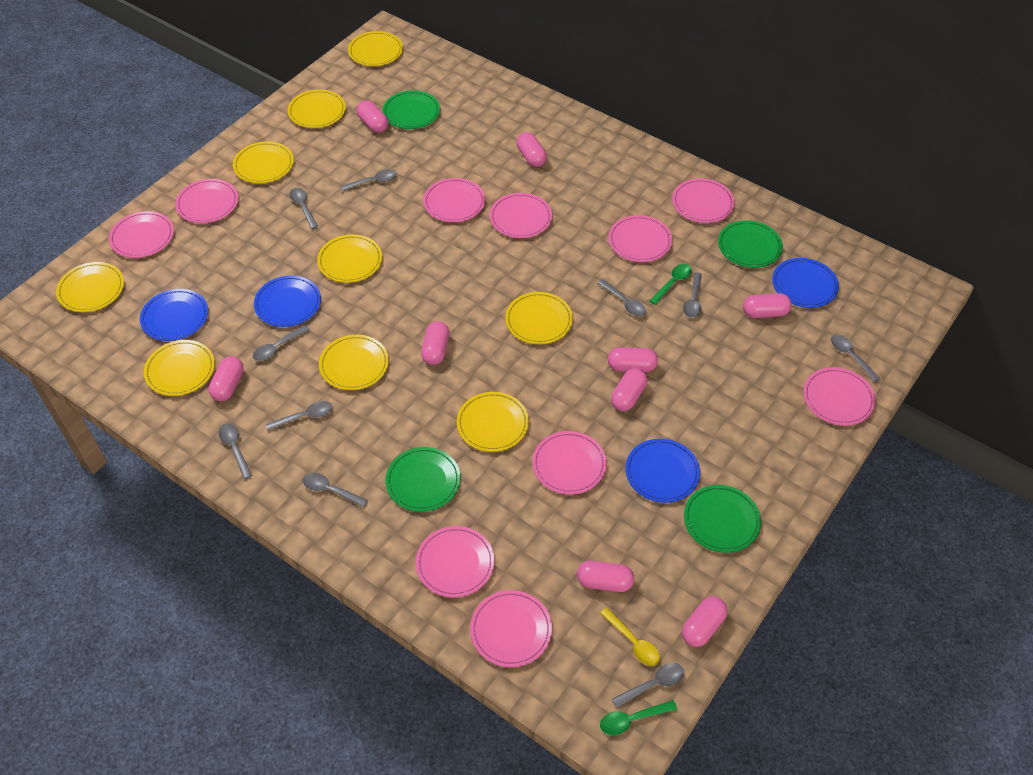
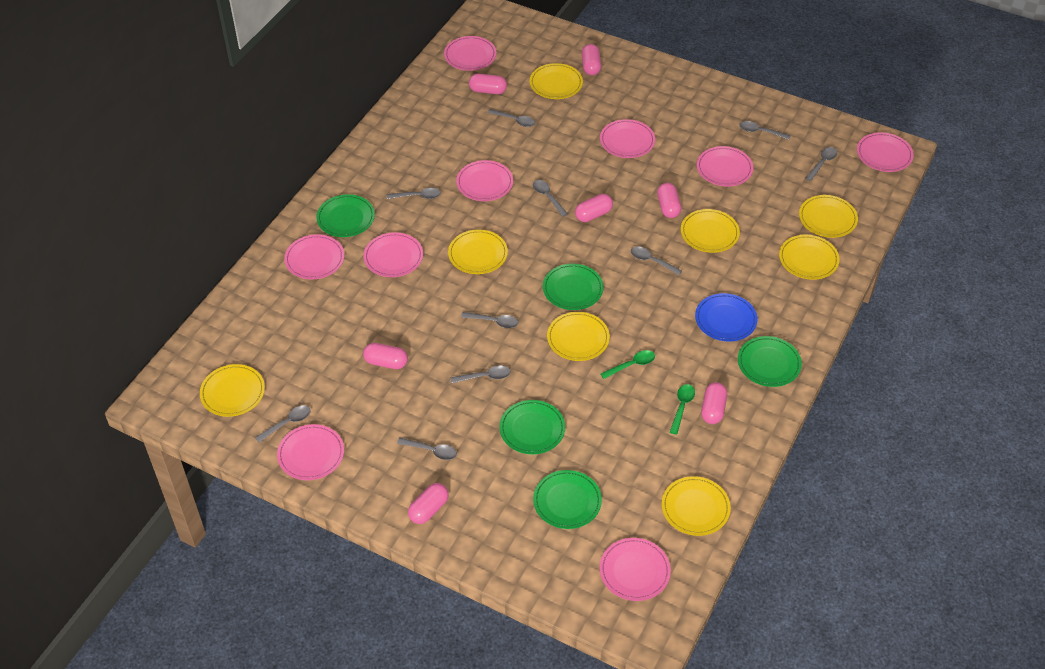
blue plate: 4 -> 1
green plate: 4 -> 5
pink capsule: 9 -> 7
pink plate: 10 -> 9
yellow plate: 9 -> 8
yellow spoon: 1 -> 0

